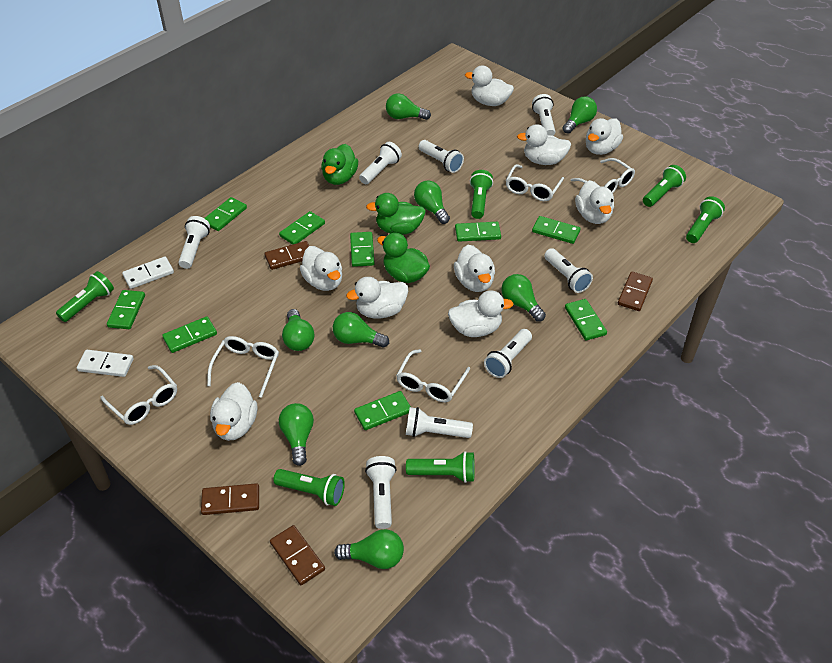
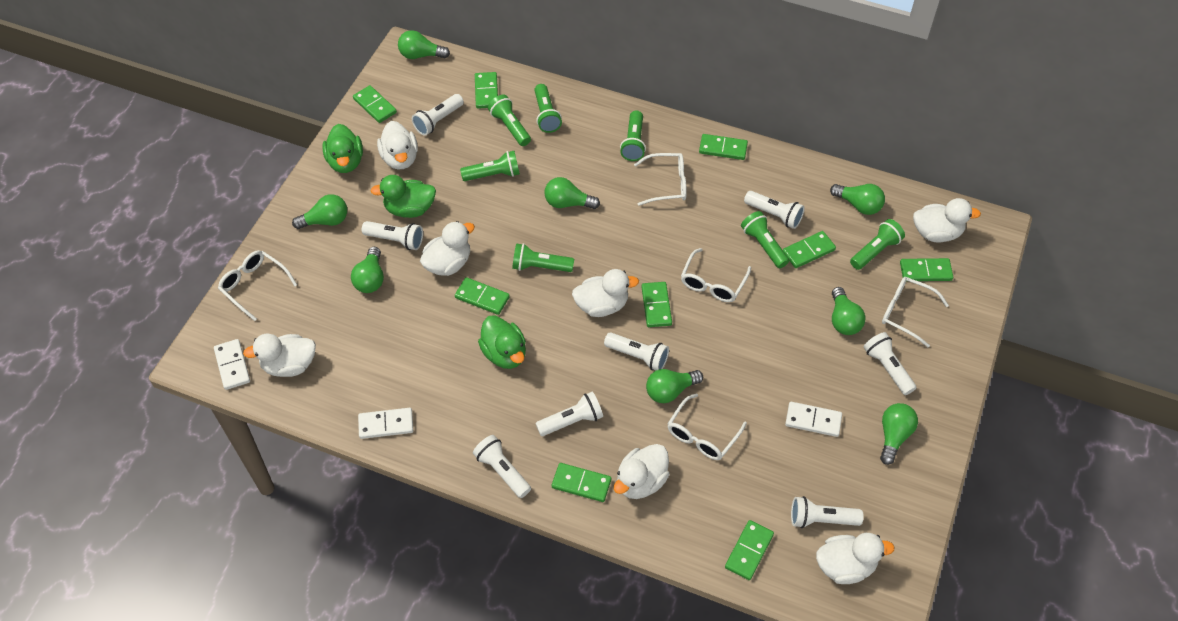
brown domino: 4 -> 0
green flashlight: 6 -> 7
white domino: 2 -> 3
white duck: 9 -> 7

